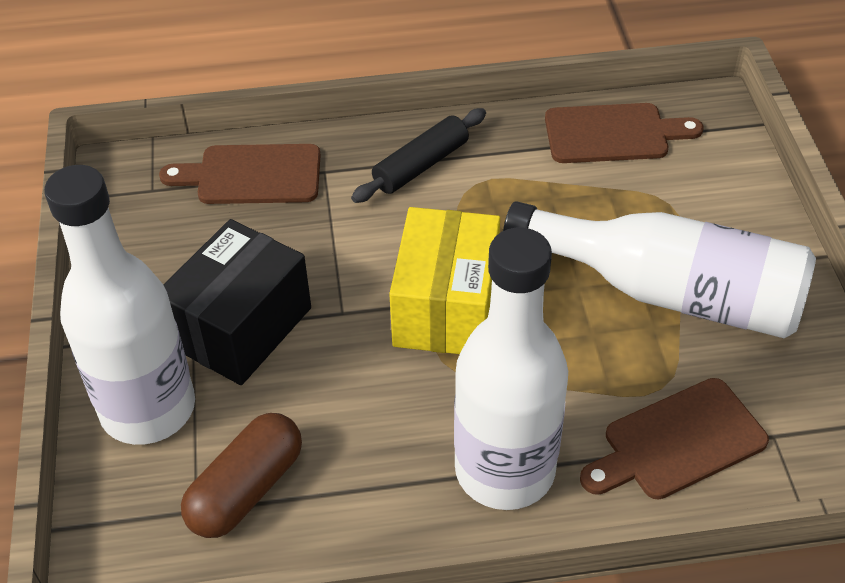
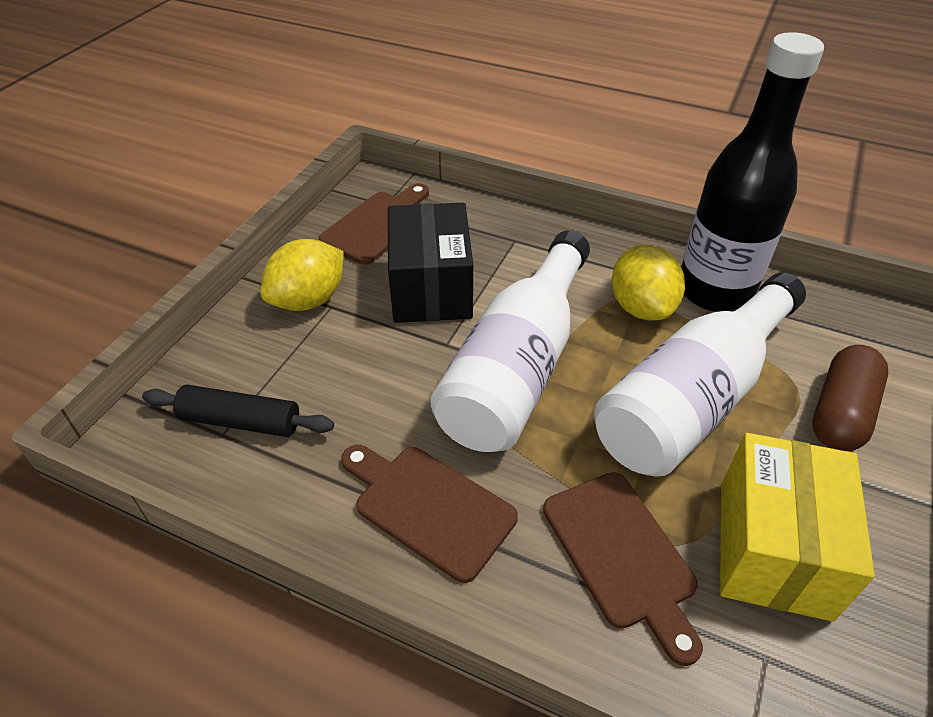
black bottle: 0 -> 1
white bottle: 3 -> 2
yellow lemon: 0 -> 2

